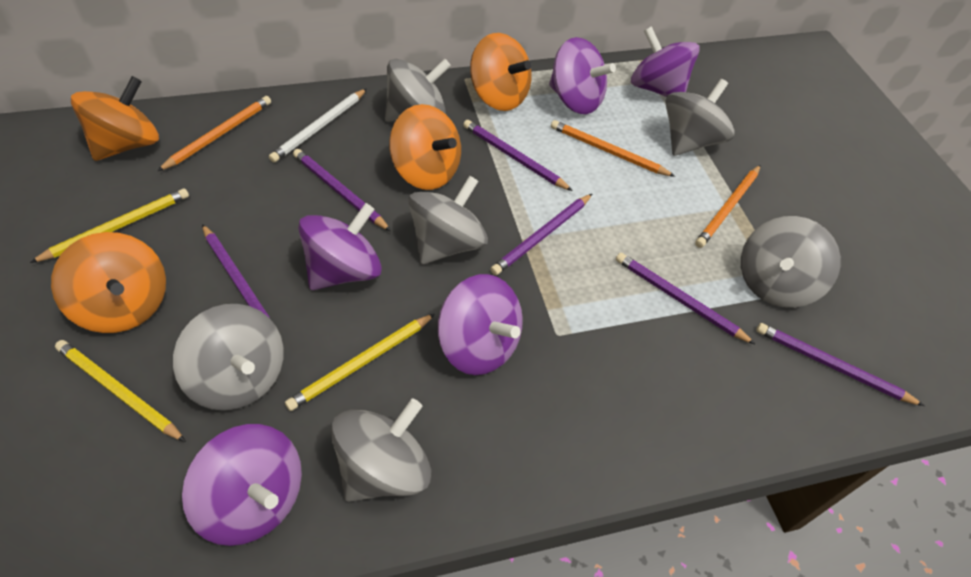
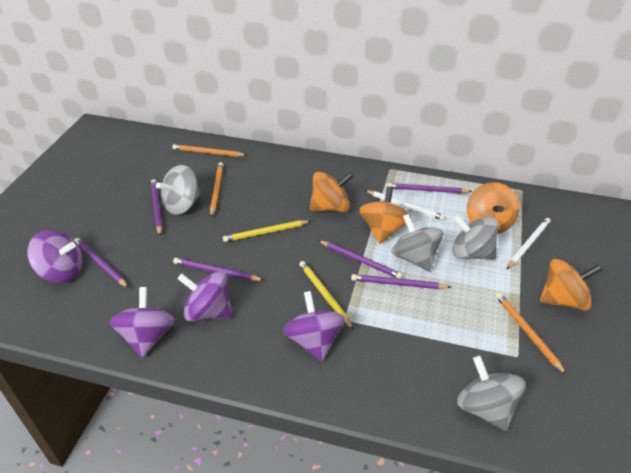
grey spinning top: 6 -> 4
purple spinning top: 5 -> 4
white pencil: 1 -> 2
yellow pencil: 3 -> 2

